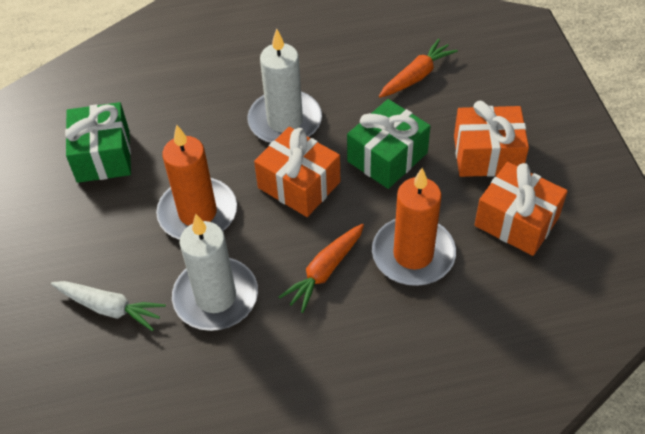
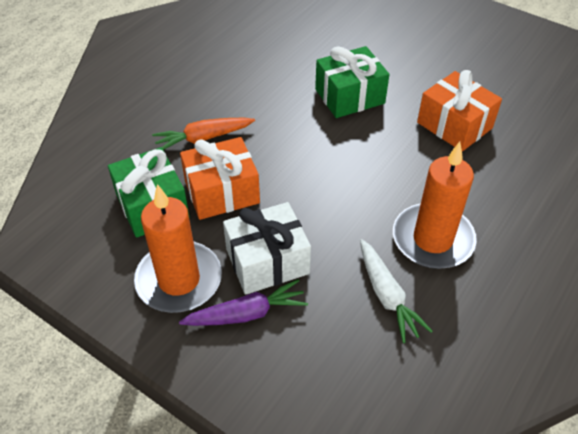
orange carrot: 2 -> 1
orange gift: 3 -> 2
purple carrot: 0 -> 1
white candle: 2 -> 0
white gift: 0 -> 1

